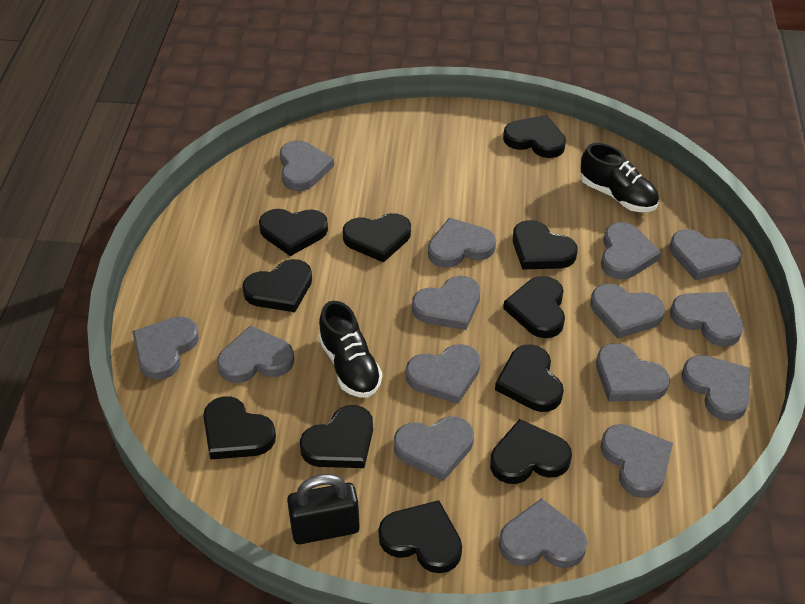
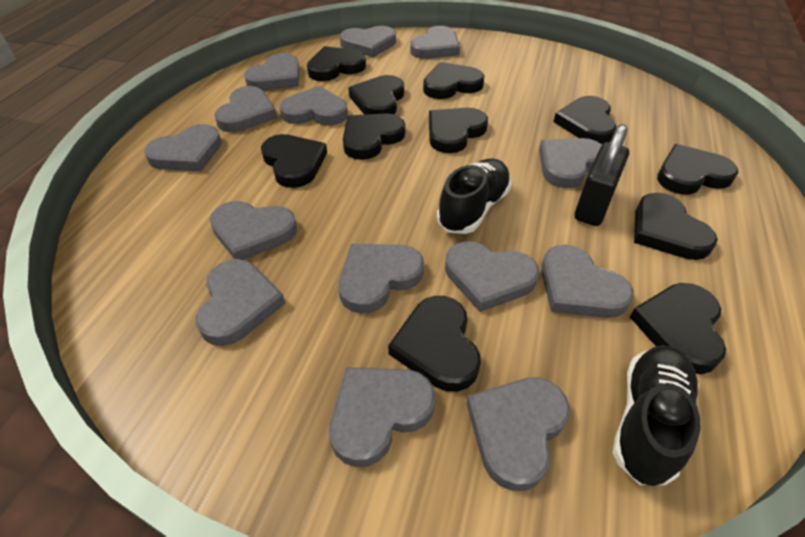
grey heart: 15 -> 14

